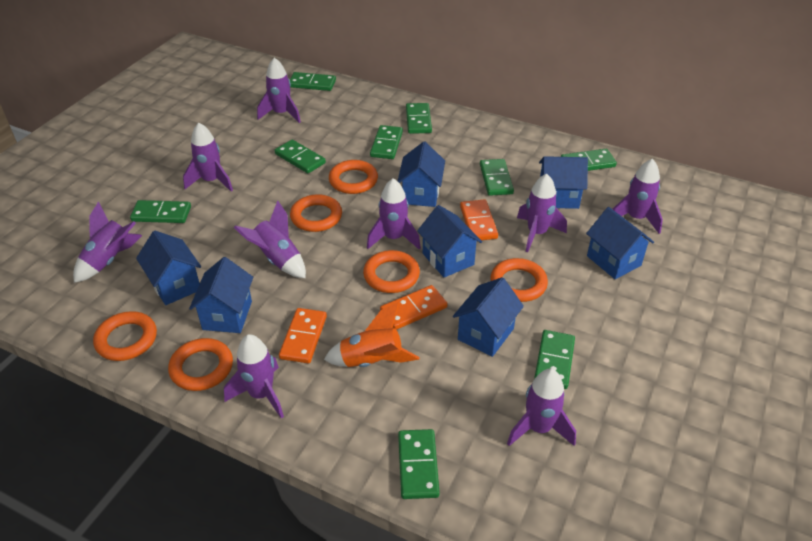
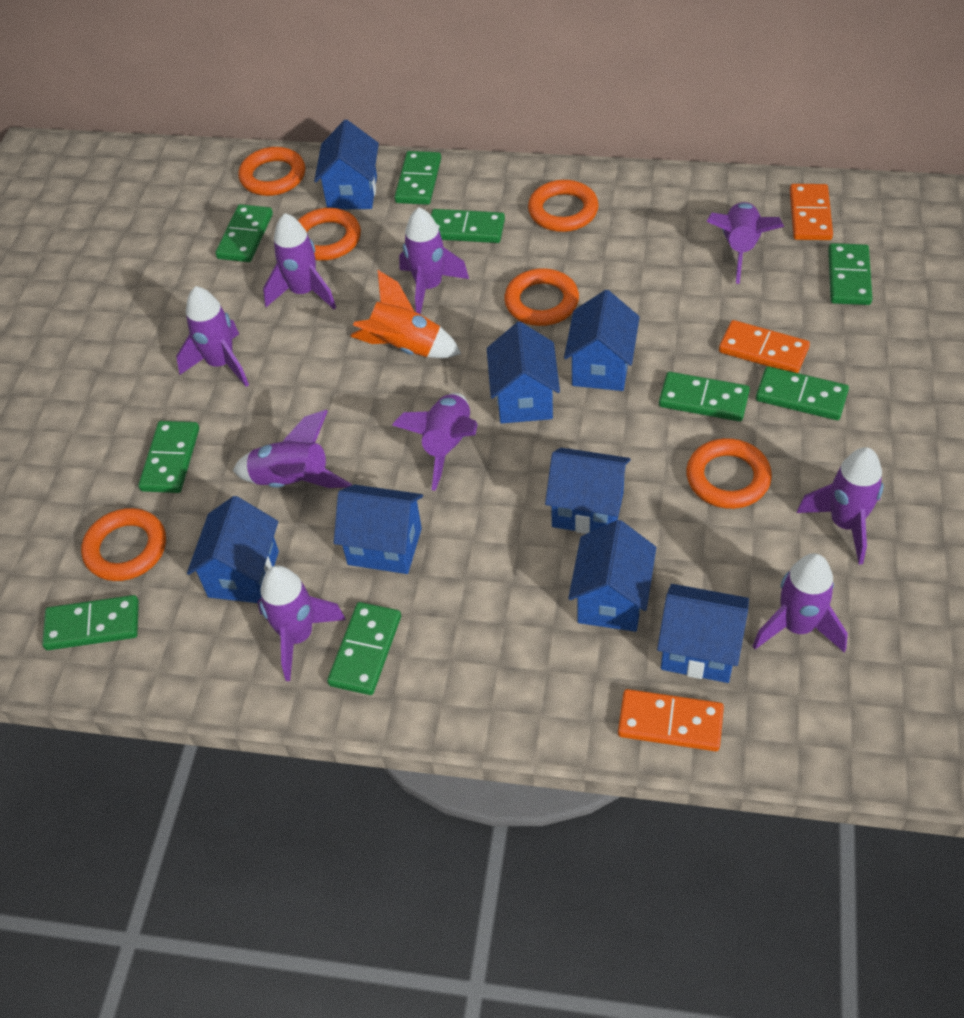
blue house: 7 -> 8

